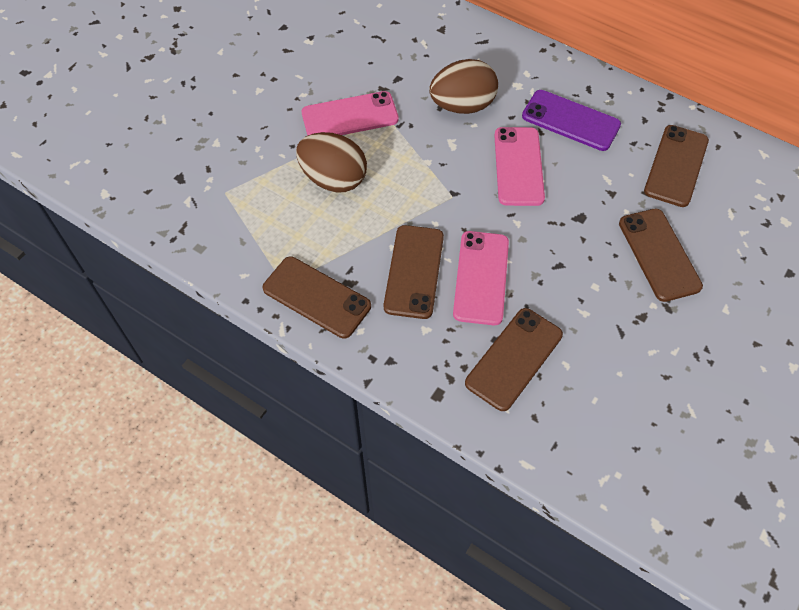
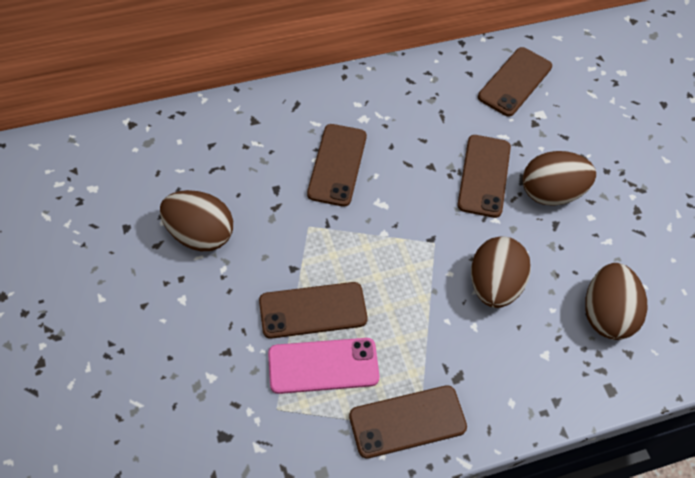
brown egg: 2 -> 4
pink phone: 3 -> 1
purple phone: 1 -> 0

